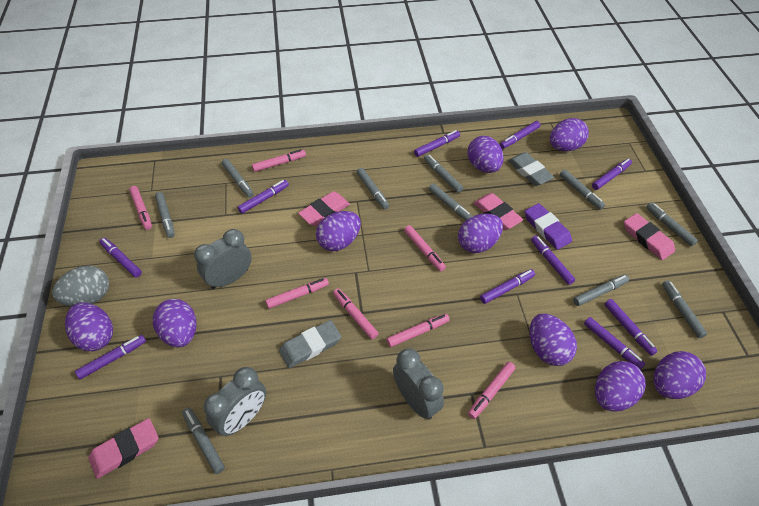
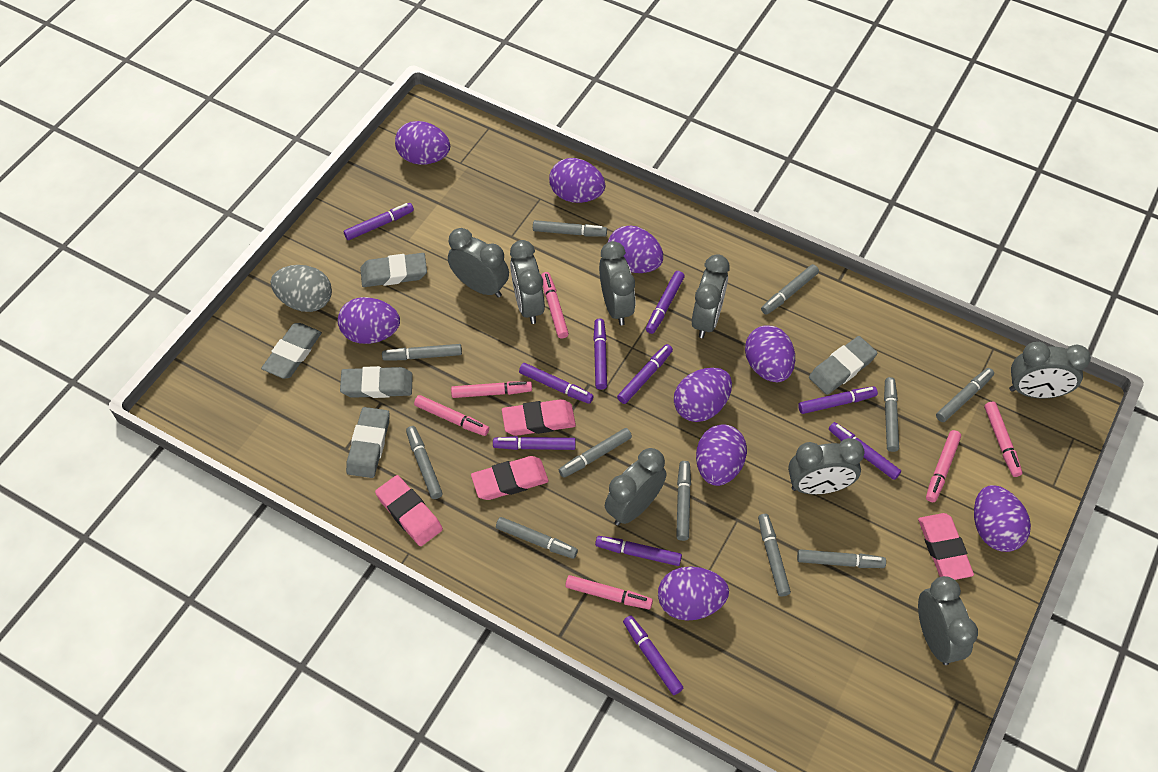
grey clock: 3 -> 8
grey eraser: 2 -> 5
grey marker: 10 -> 11
pink marker: 7 -> 6
purple eraser: 1 -> 0

